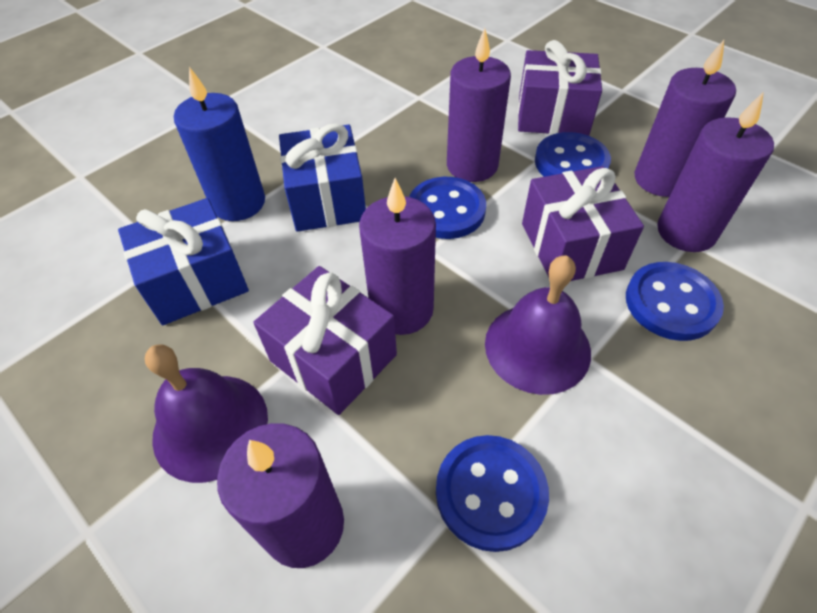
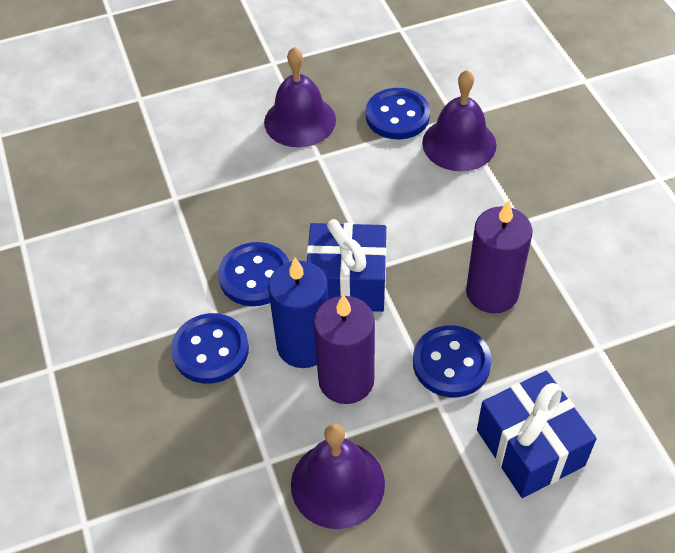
purple bell: 2 -> 3
purple candle: 5 -> 2
purple gift: 3 -> 0

